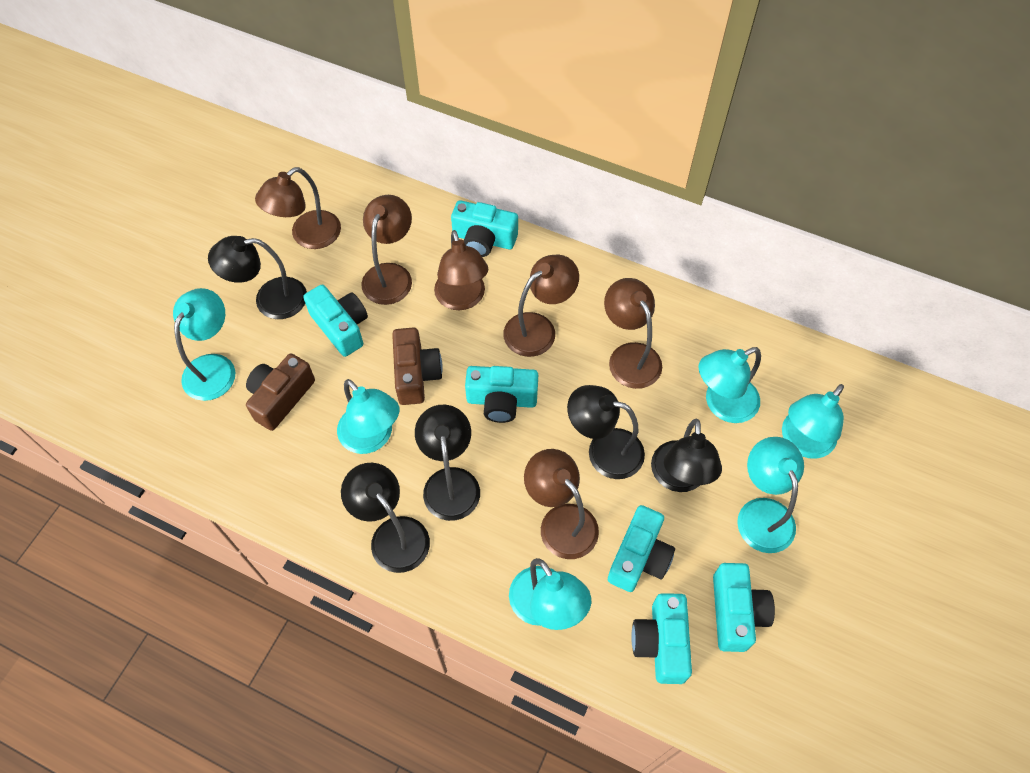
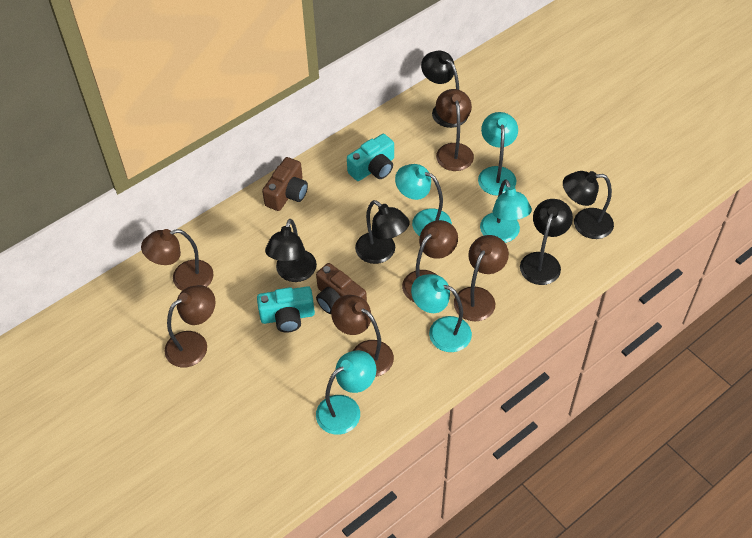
turquoise camera: 6 -> 2
turquoise lamp: 6 -> 5

